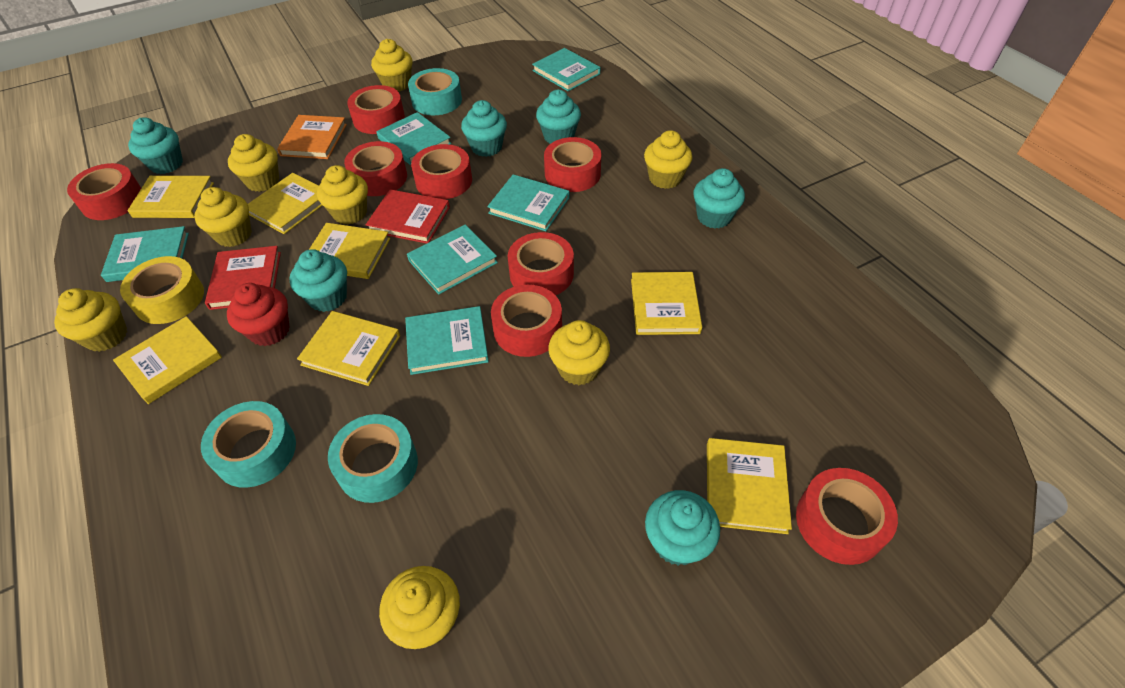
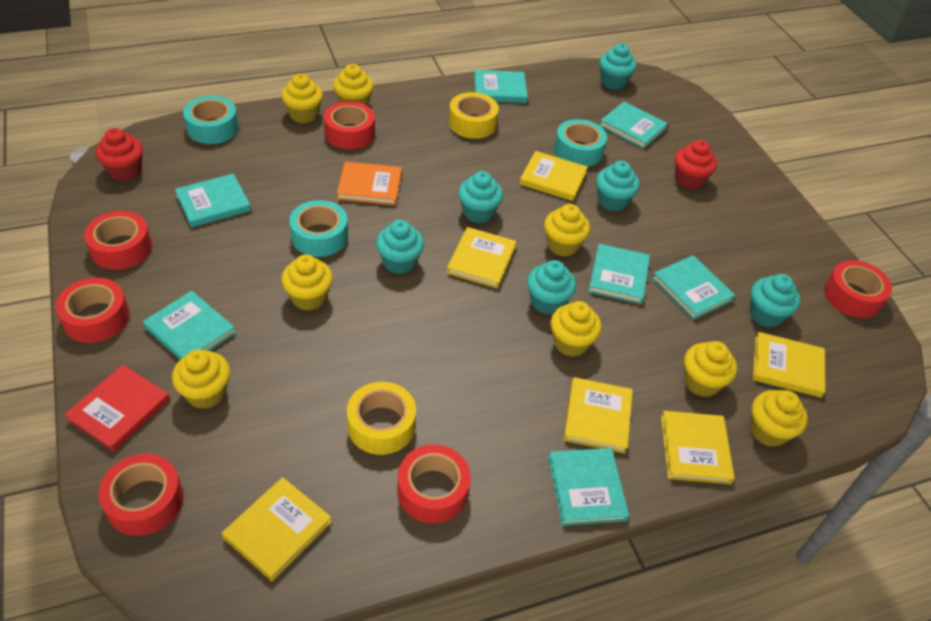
red book: 2 -> 1
red cupcake: 1 -> 2
red tape: 8 -> 6
turquoise book: 6 -> 7
yellow book: 7 -> 6
yellow tape: 1 -> 2

